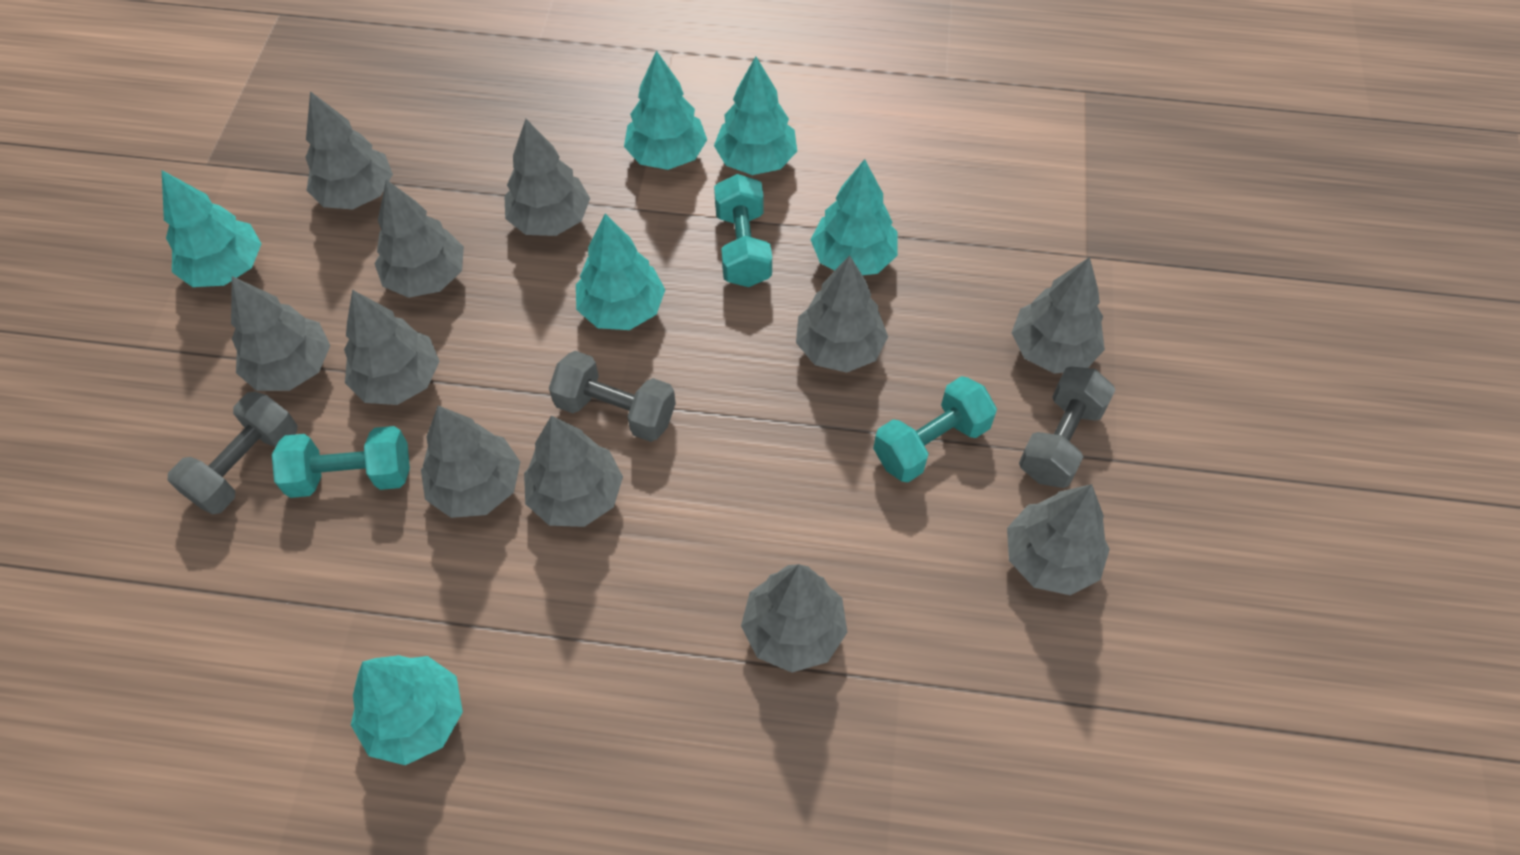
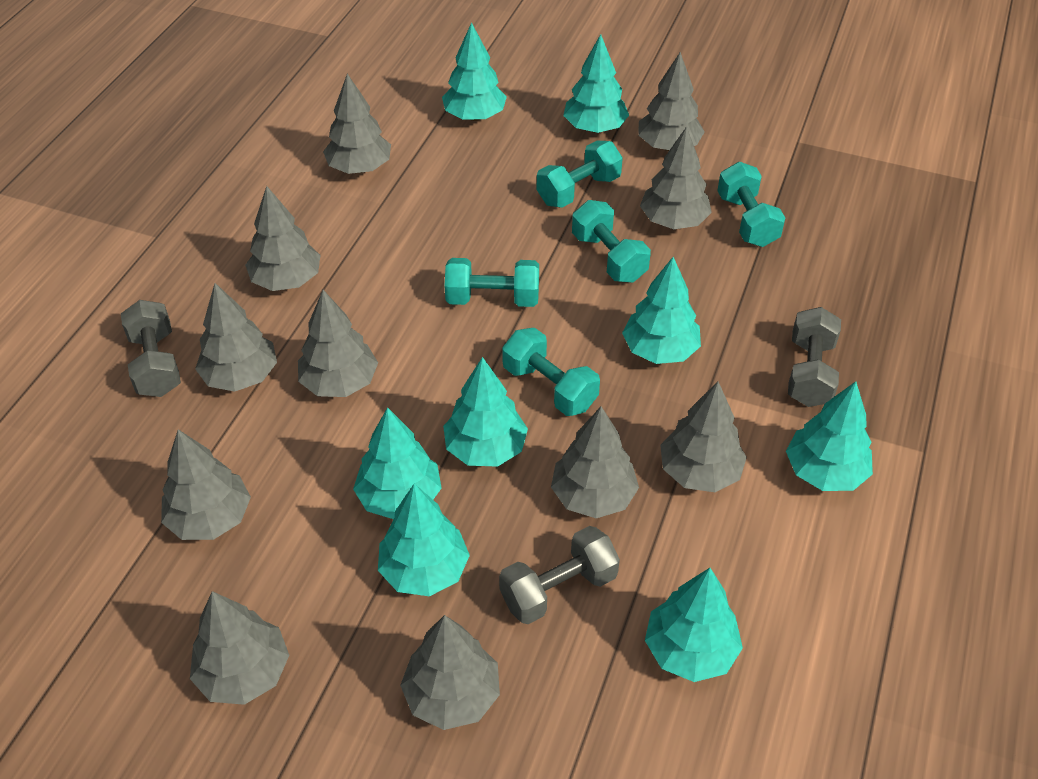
turquoise dumbbell: 3 -> 5
turquoise tree: 6 -> 8

